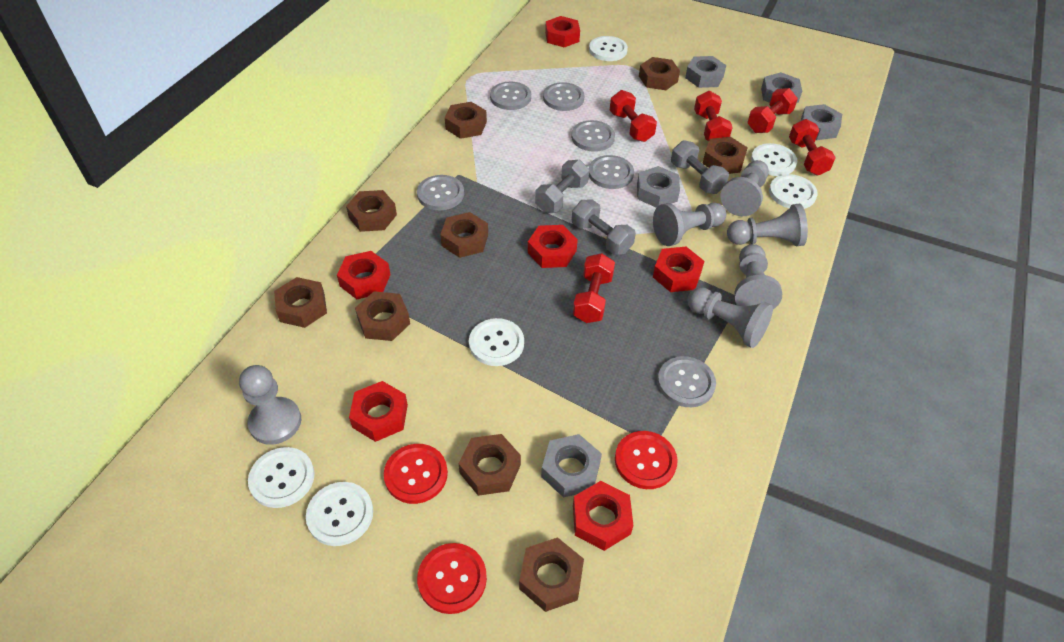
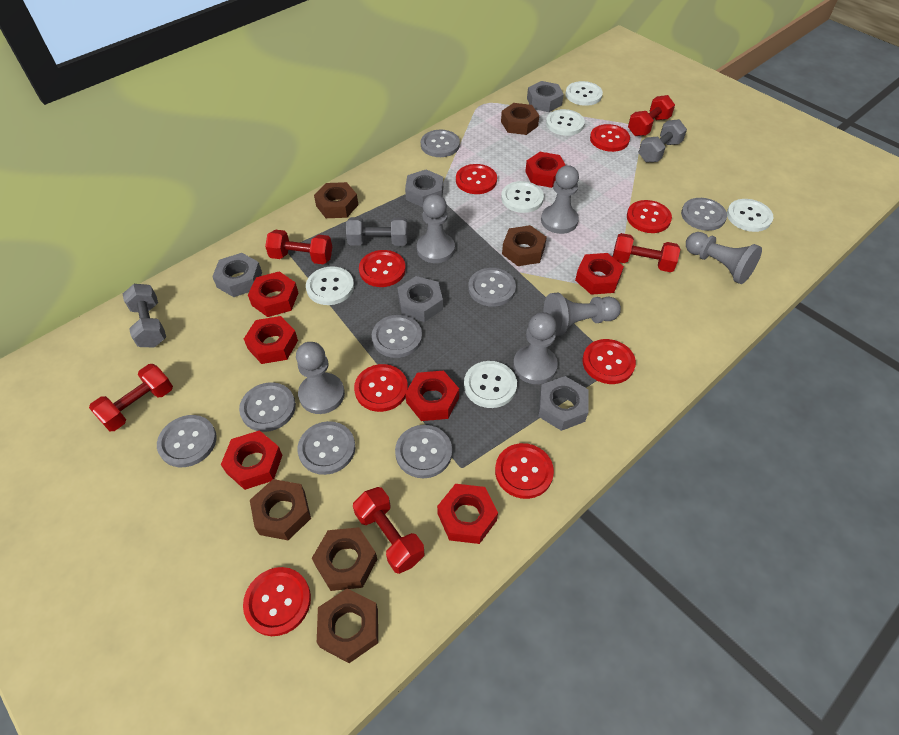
brown nut: 9 -> 6
grey button: 6 -> 8
red button: 3 -> 8
red nut: 6 -> 7

